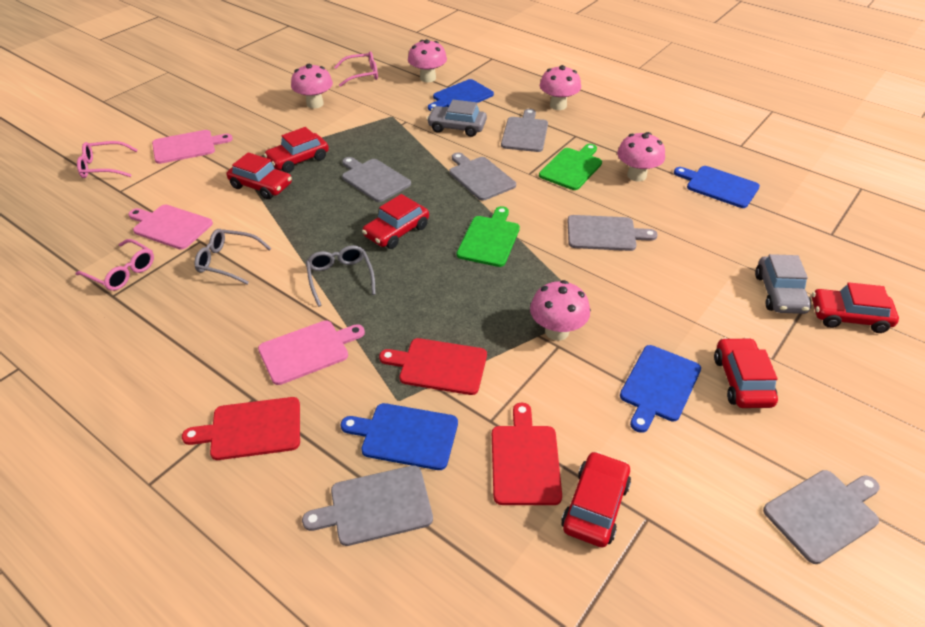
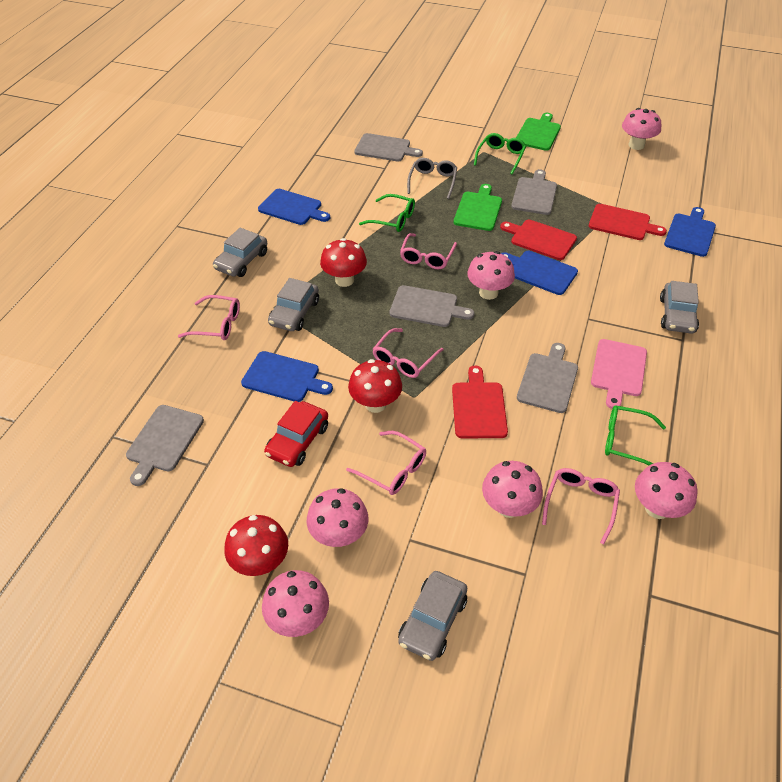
green glasses: 0 -> 3
grey car: 2 -> 4
grey cutting board: 6 -> 5
grey glasses: 2 -> 1
pink cutting board: 3 -> 1
pink glasses: 3 -> 5
pink mushroom: 5 -> 6
red car: 6 -> 1
red mushroom: 0 -> 3

